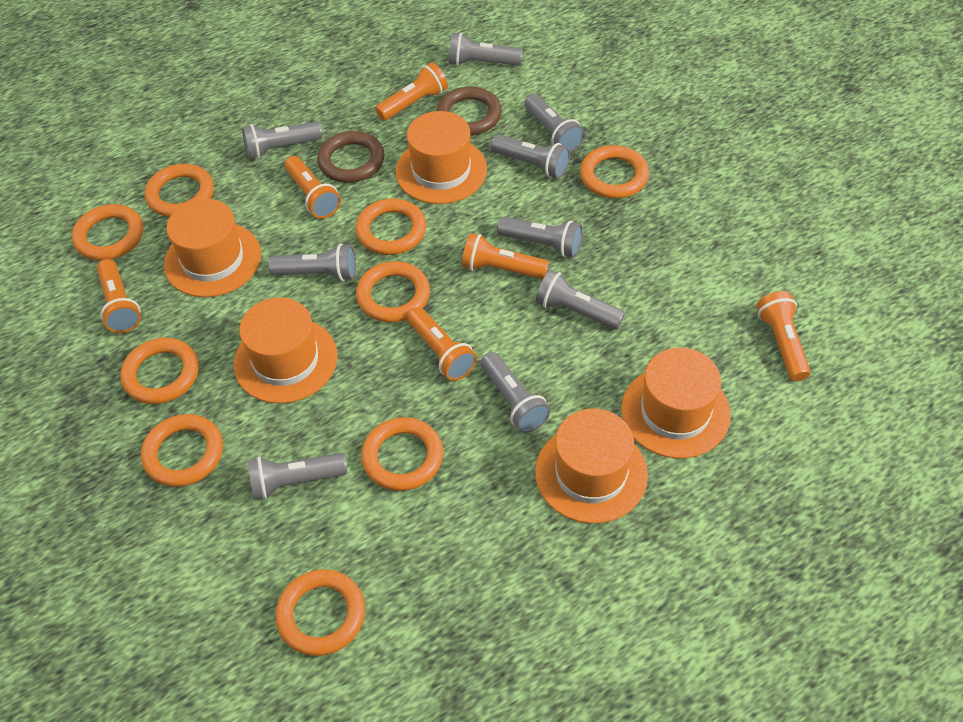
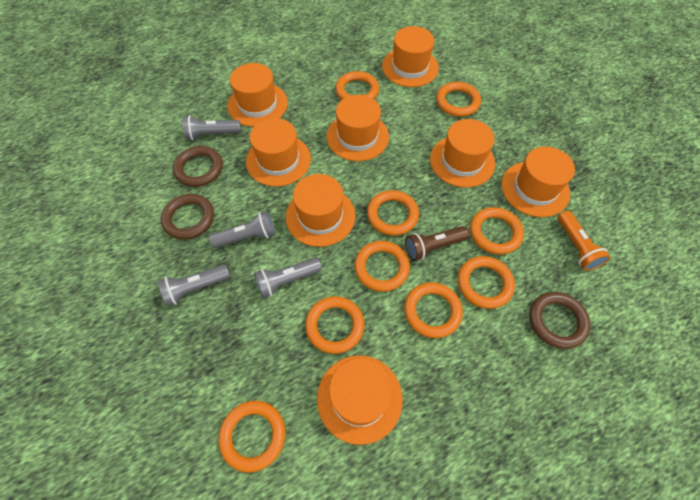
brown flashlight: 0 -> 1
brown ring: 2 -> 3
grey flashlight: 9 -> 4
orange flashlight: 6 -> 1
orange hat: 5 -> 8

